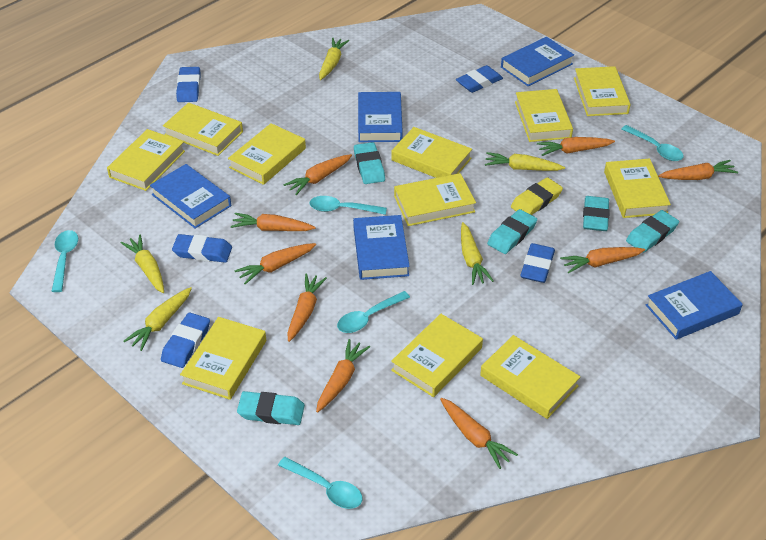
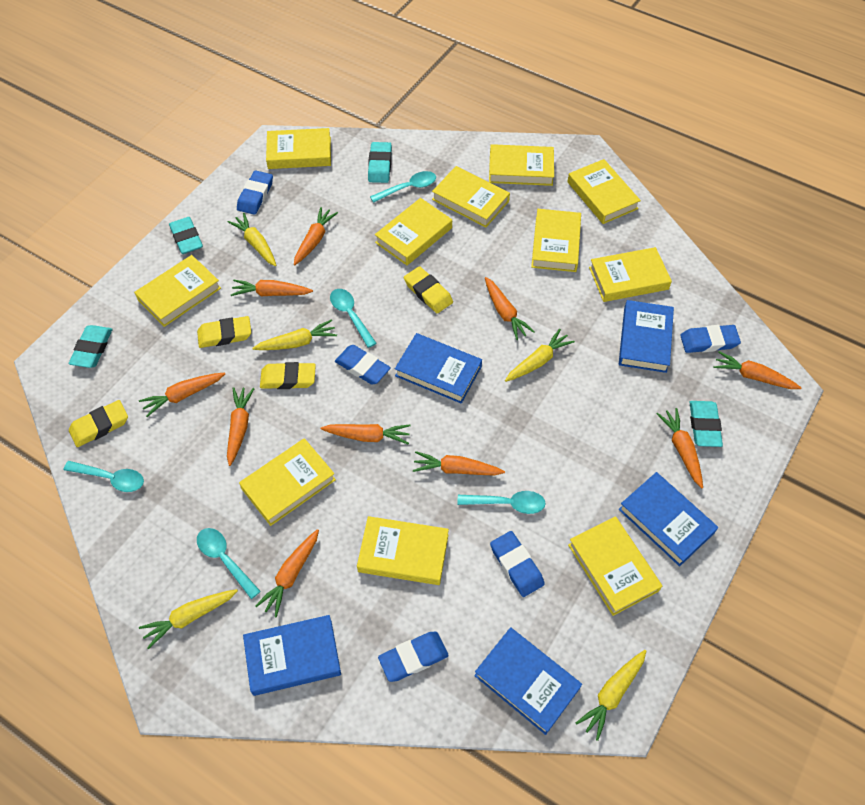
orange carrot: 9 -> 10
turquoise eraser: 5 -> 4
yellow eraser: 1 -> 4

